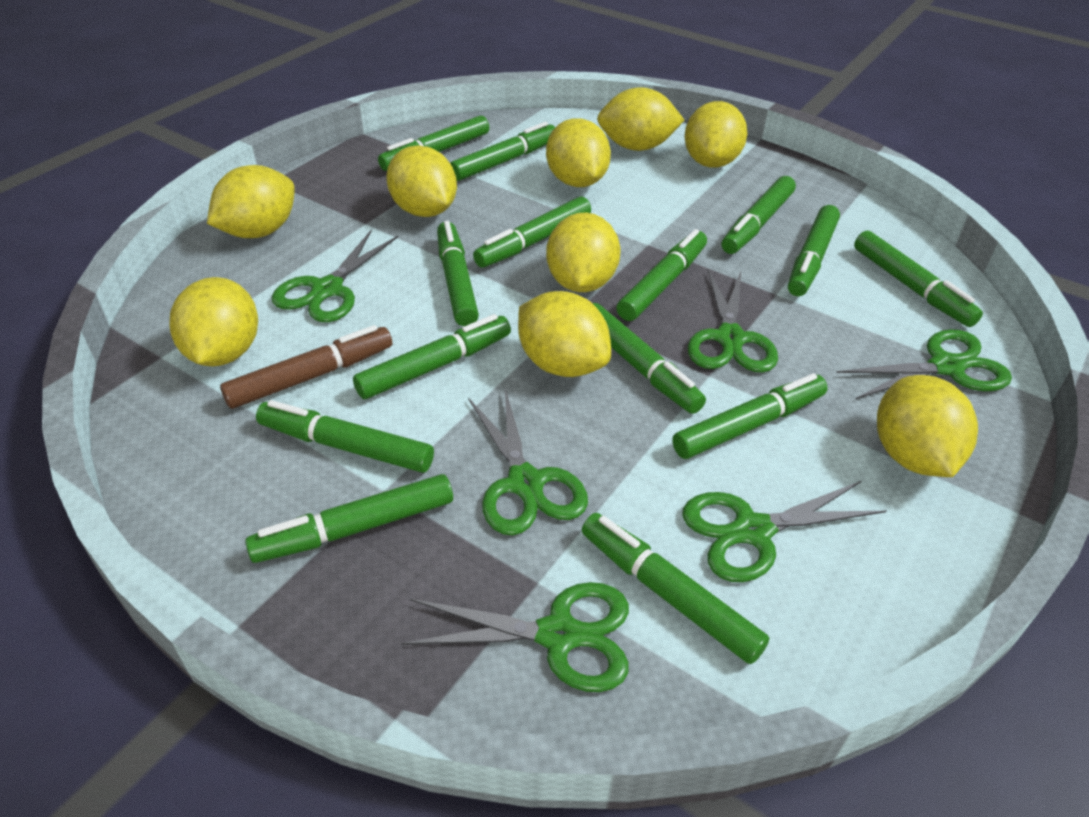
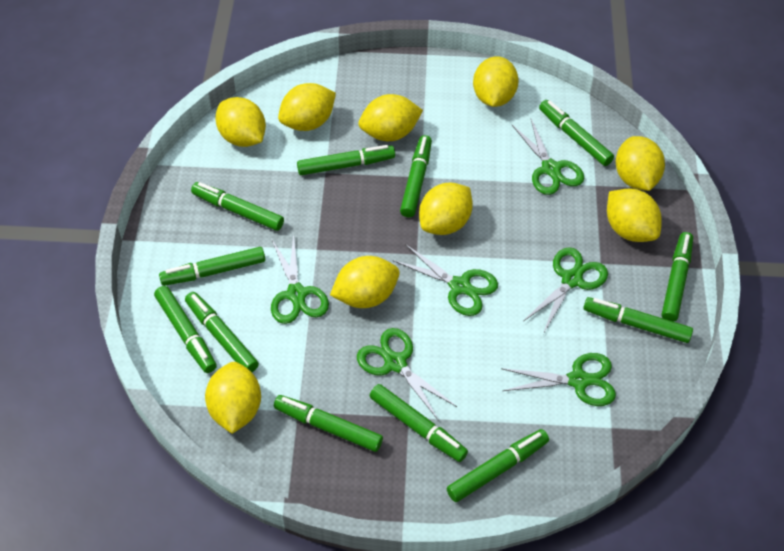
brown marker: 1 -> 0
green marker: 14 -> 12

